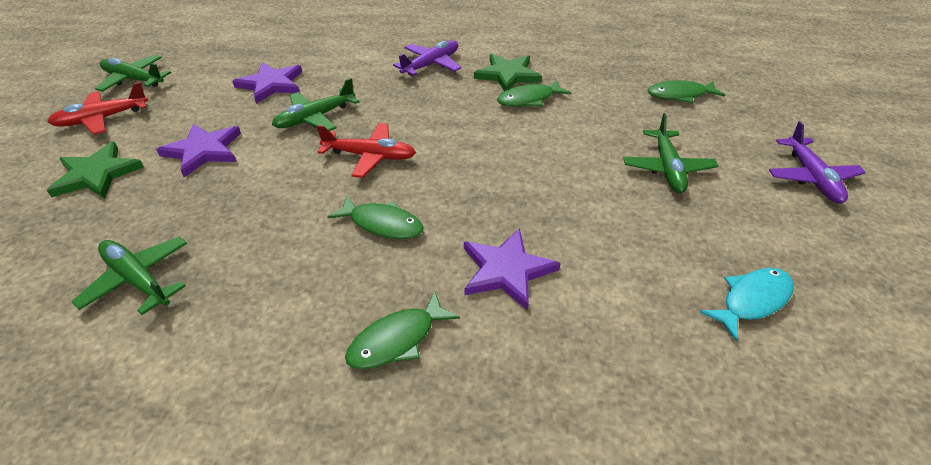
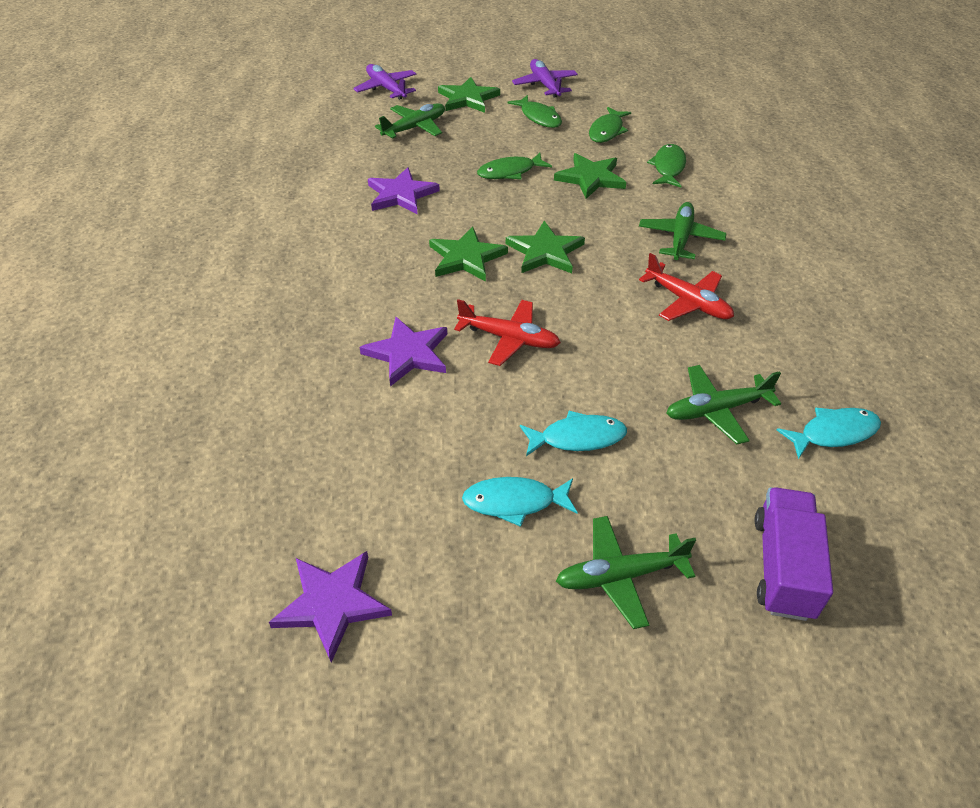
green star: 2 -> 4
purple truck: 0 -> 1
turquoise fish: 1 -> 3

